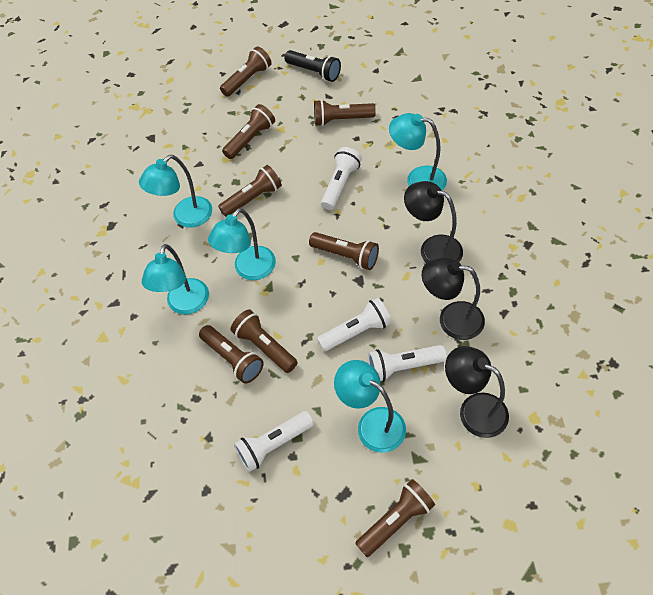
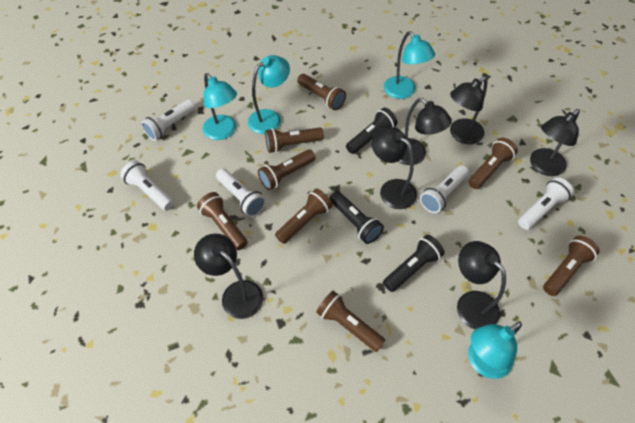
black flashlight: 1 -> 3
black lamp: 3 -> 6
turquoise lamp: 5 -> 4
white flashlight: 4 -> 5

